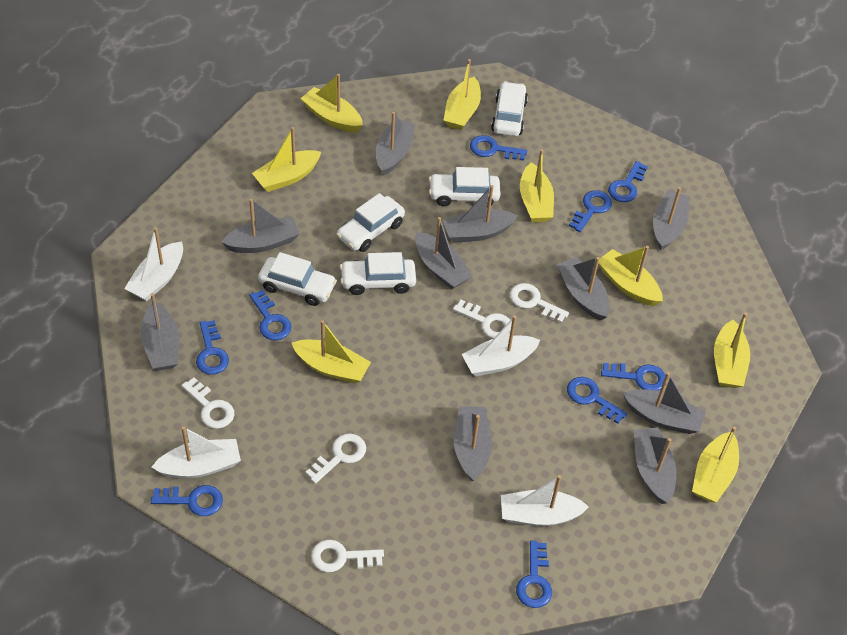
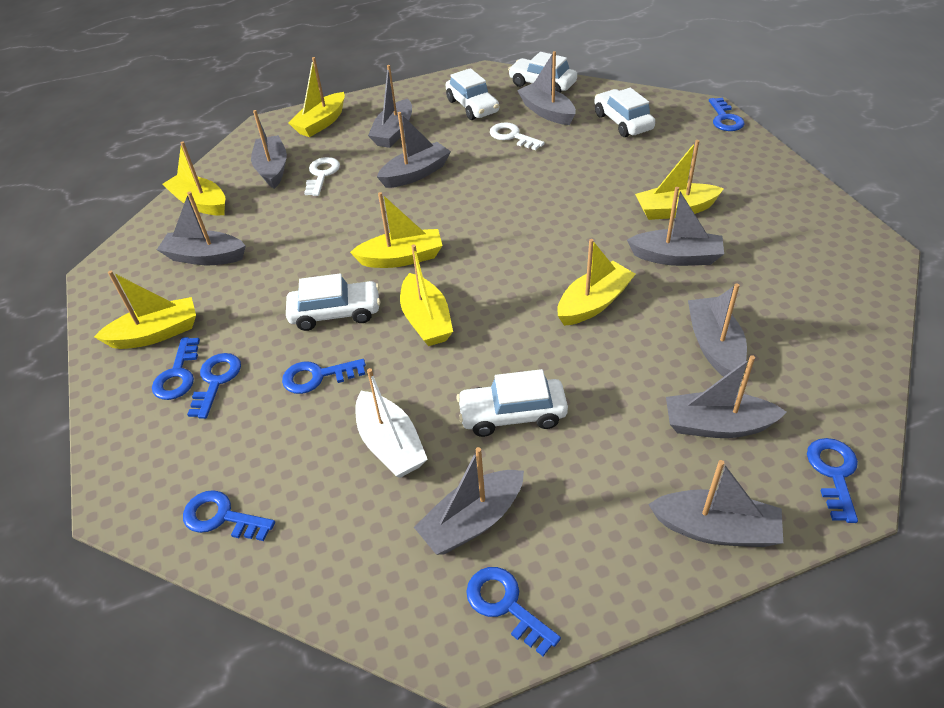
blue key: 9 -> 7
white boat: 4 -> 1
white key: 5 -> 2
yellow boat: 8 -> 7

